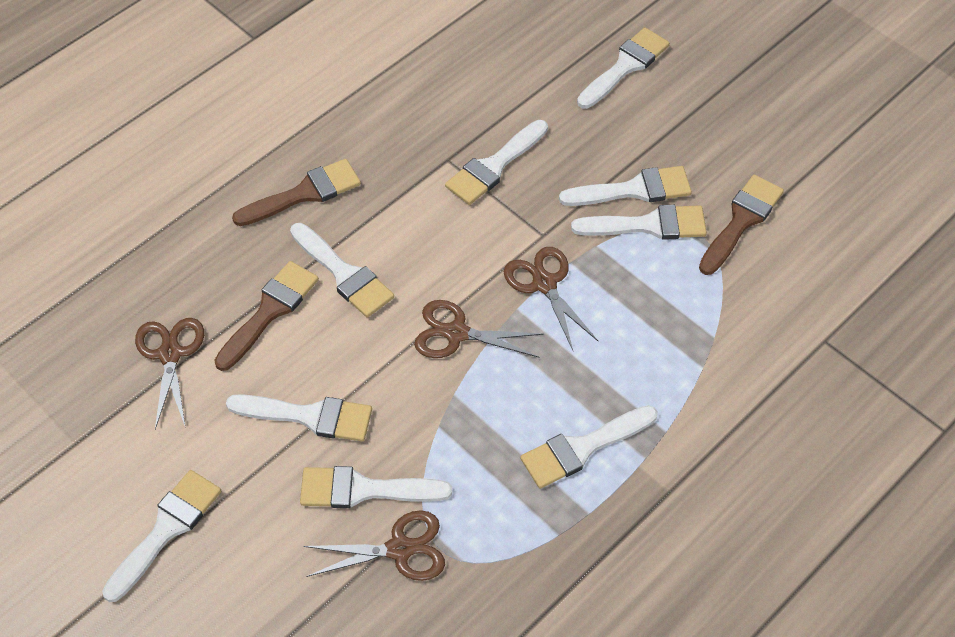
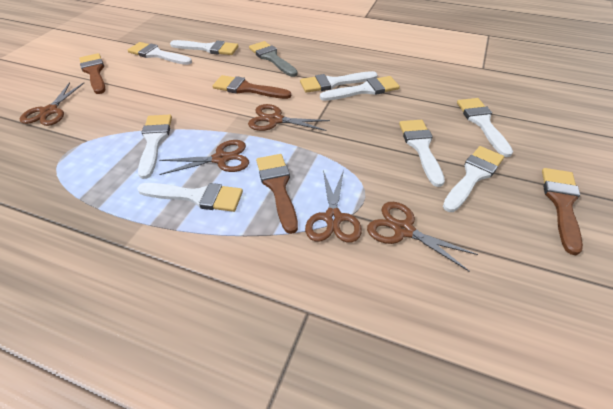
brown brush: 3 -> 4
brown scissors: 4 -> 5
grey brush: 0 -> 1

